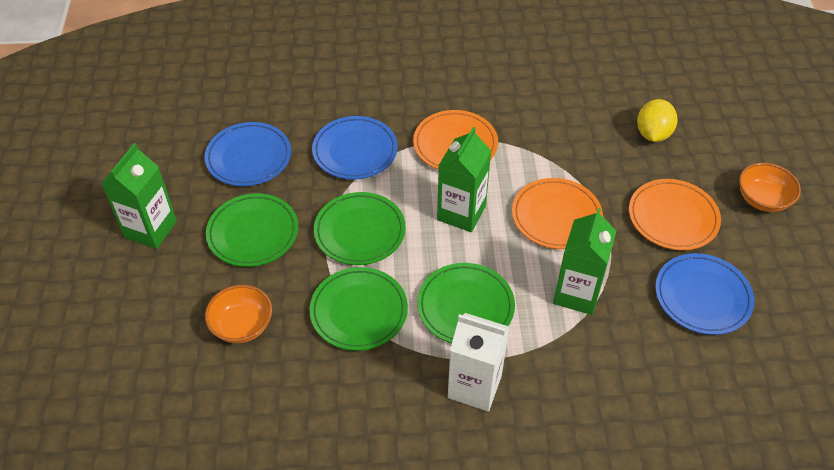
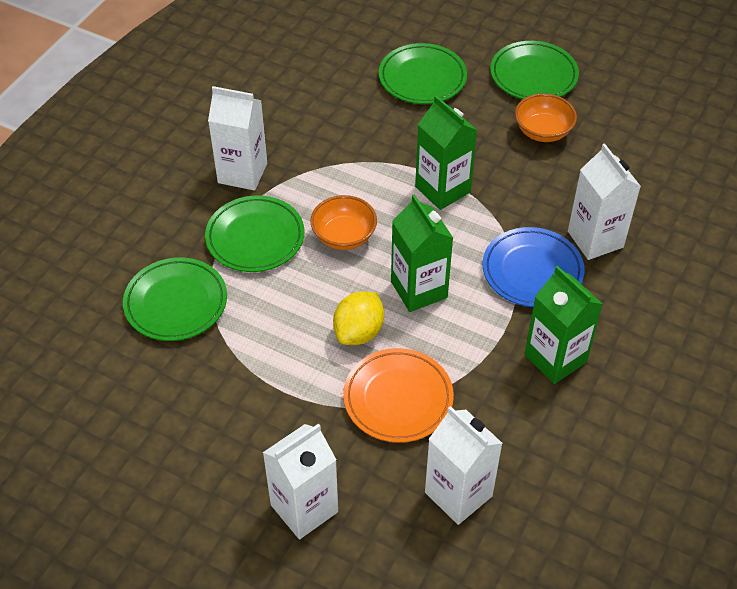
blue plate: 3 -> 1
orange plate: 3 -> 1
white carton: 1 -> 4

